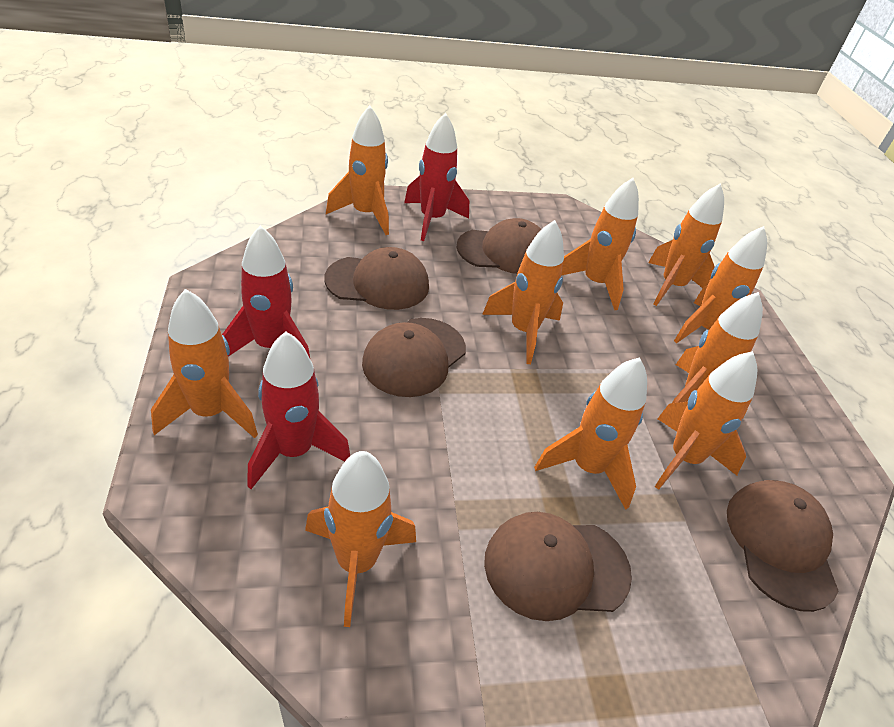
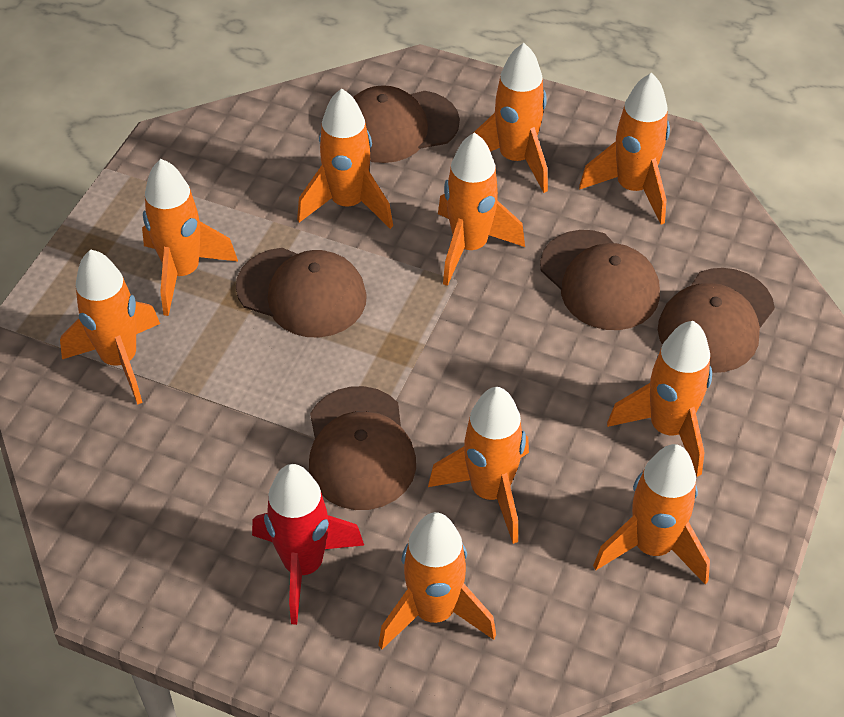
red rocket: 3 -> 1

